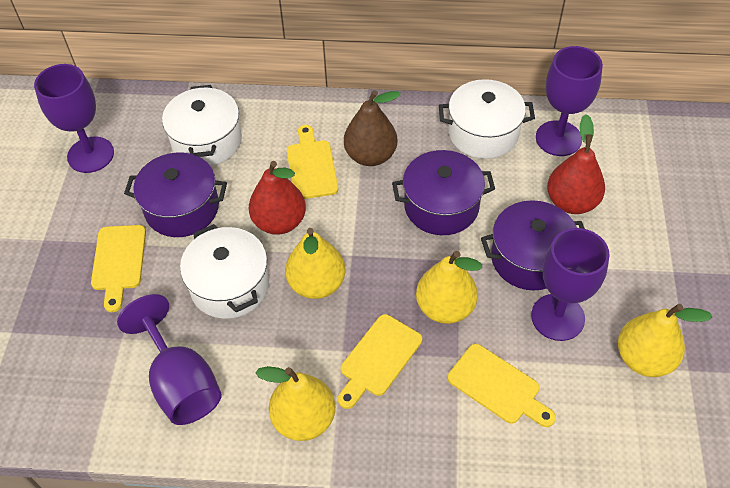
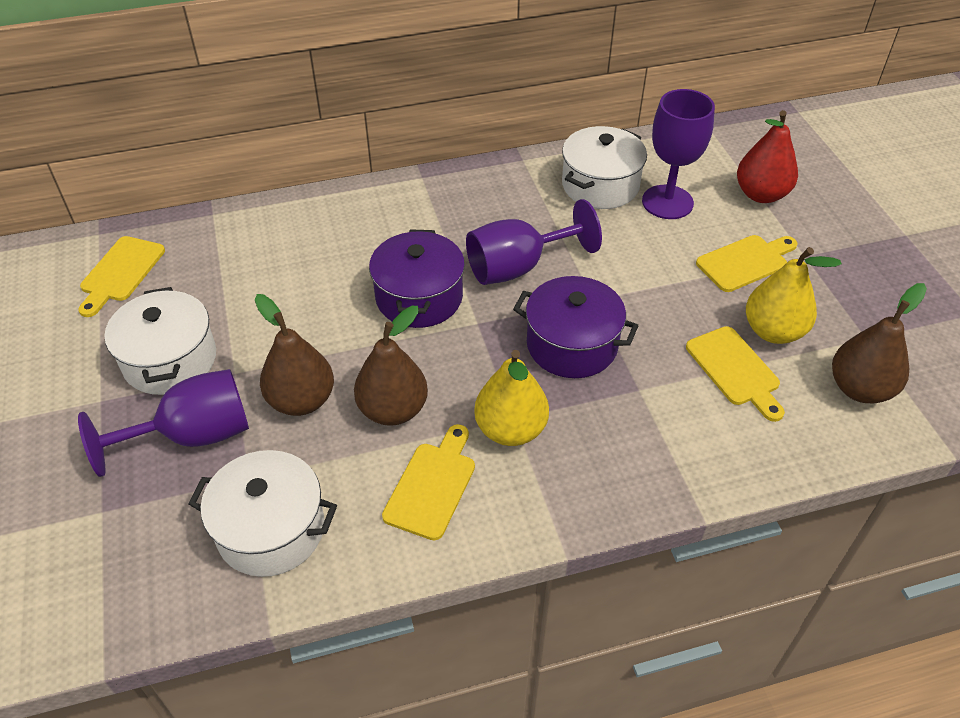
brown pear: 1 -> 3
purple goblet: 4 -> 3
purple pot: 3 -> 2
red pear: 2 -> 1
yellow pear: 4 -> 2

